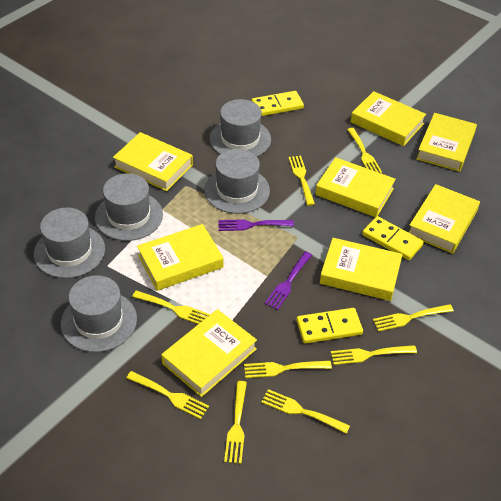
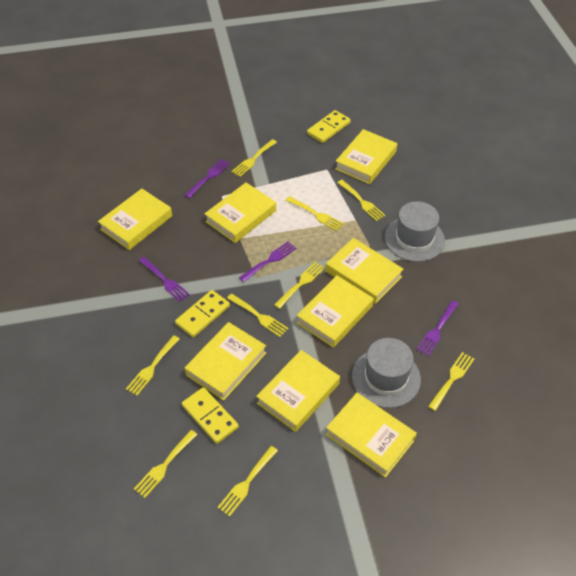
grey hat: 5 -> 2
purple fork: 2 -> 4

